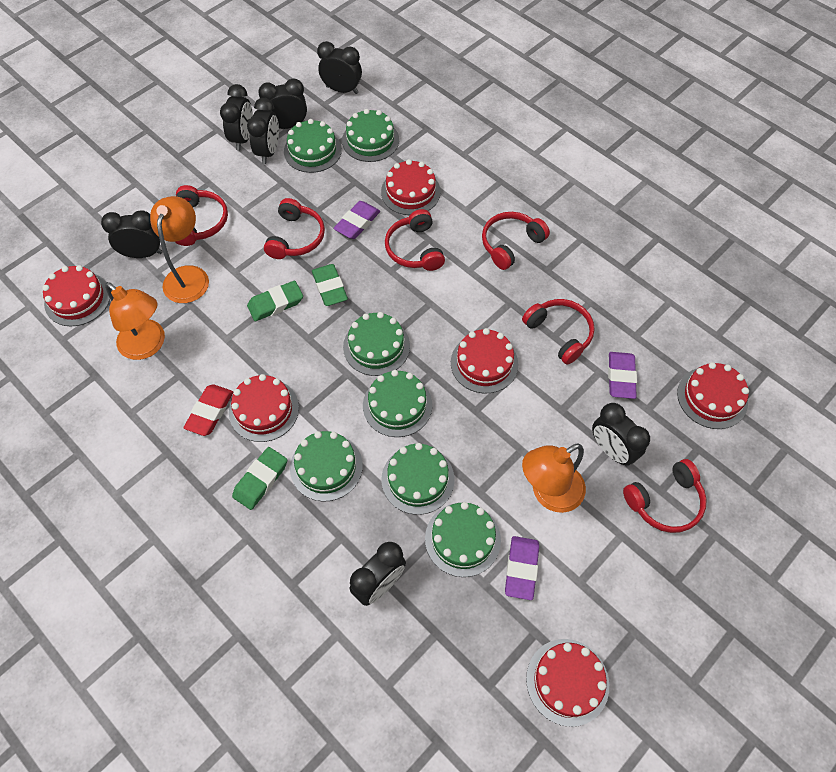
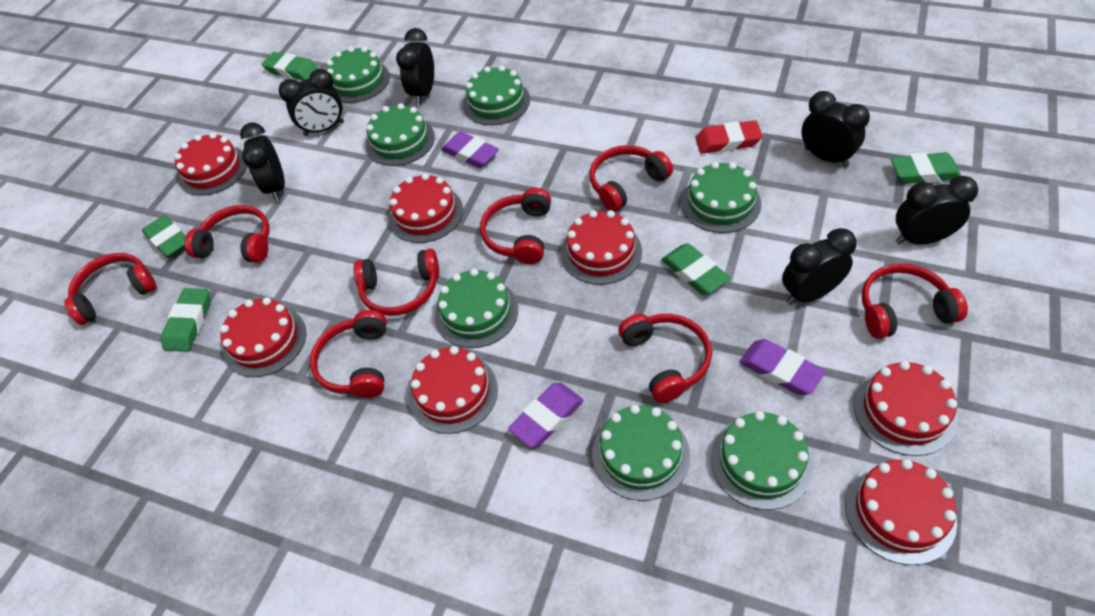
black clock: 7 -> 6
green eraser: 3 -> 5
orange lamp: 3 -> 0
red cake: 6 -> 7
red headphones: 6 -> 8

